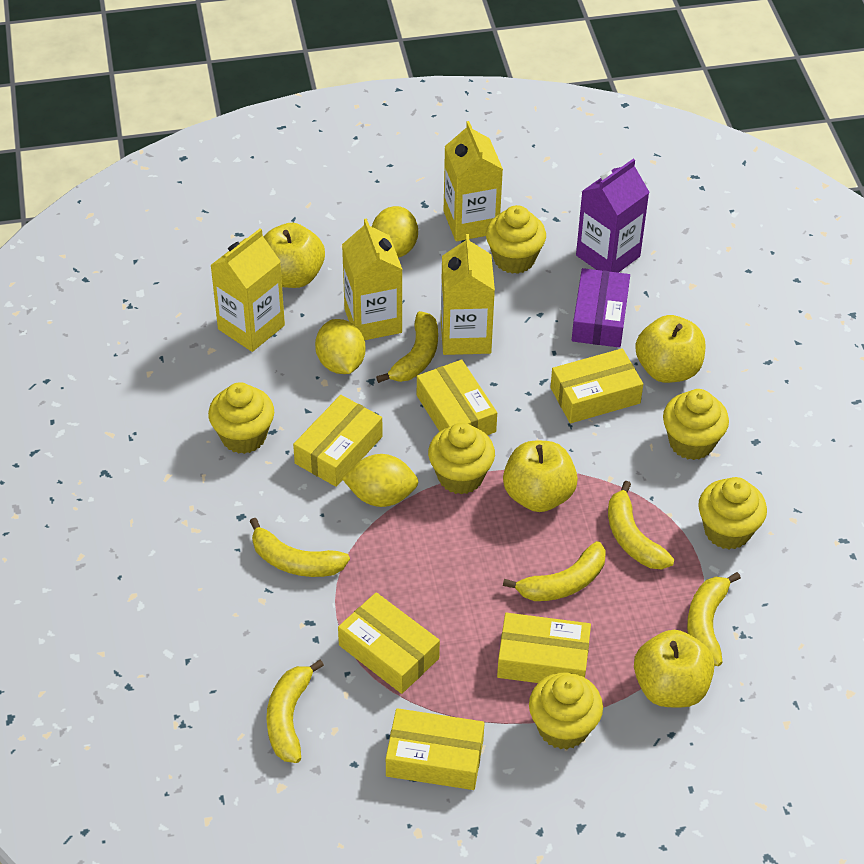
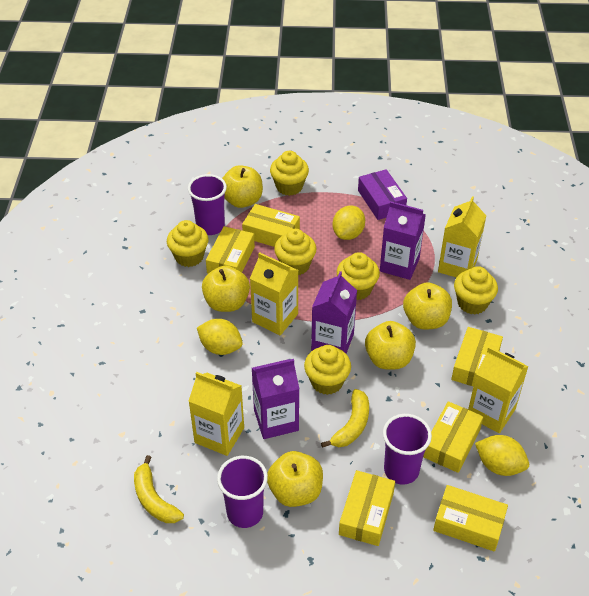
purple carton: 1 -> 3
purple cup: 0 -> 3
yellow apple: 4 -> 5
yellow banana: 6 -> 2

